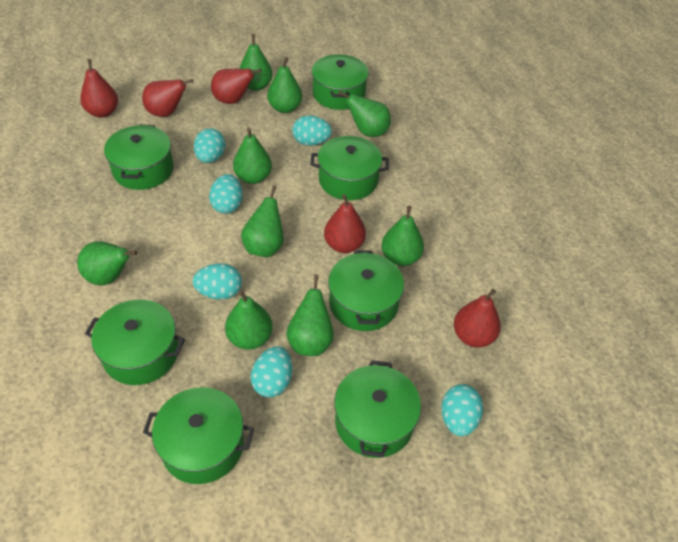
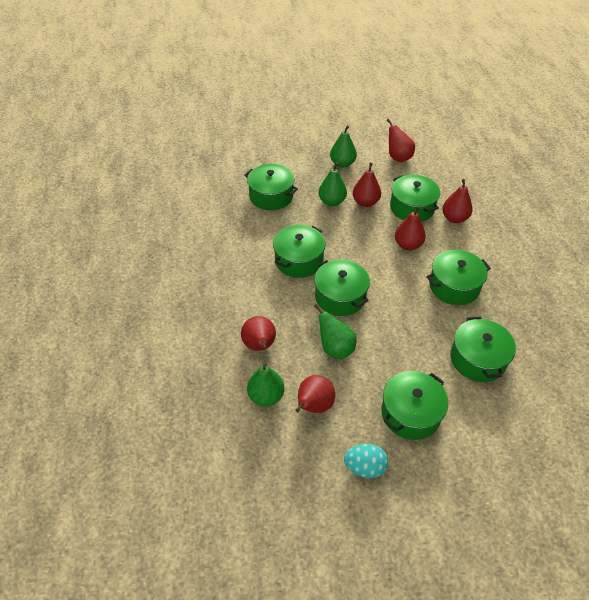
green pear: 9 -> 4
red pear: 5 -> 6
turquoise egg: 6 -> 1

